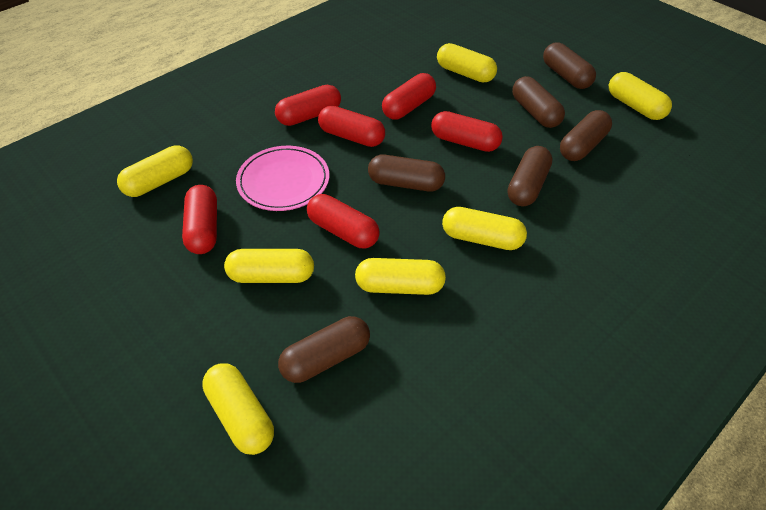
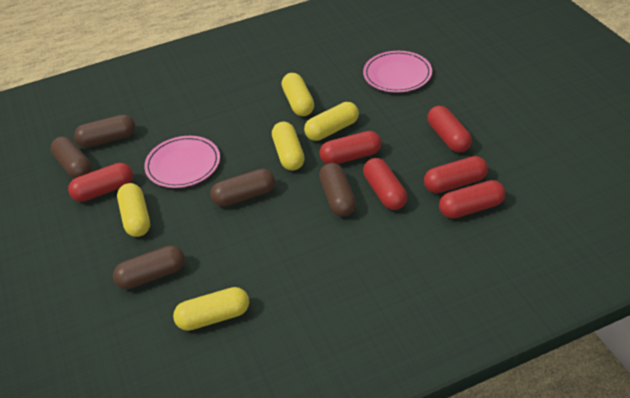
brown capsule: 6 -> 5
pink plate: 1 -> 2
yellow capsule: 7 -> 5

